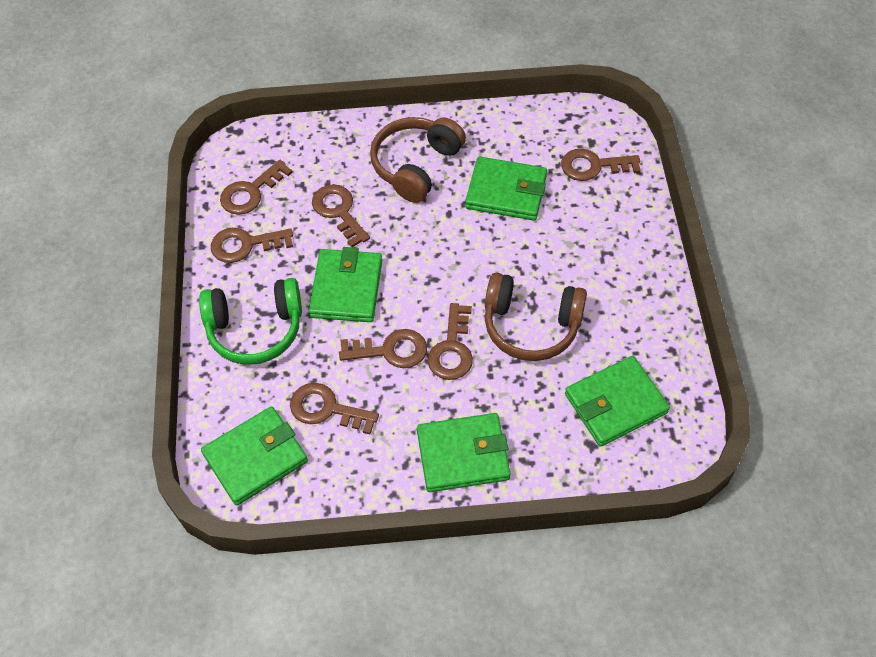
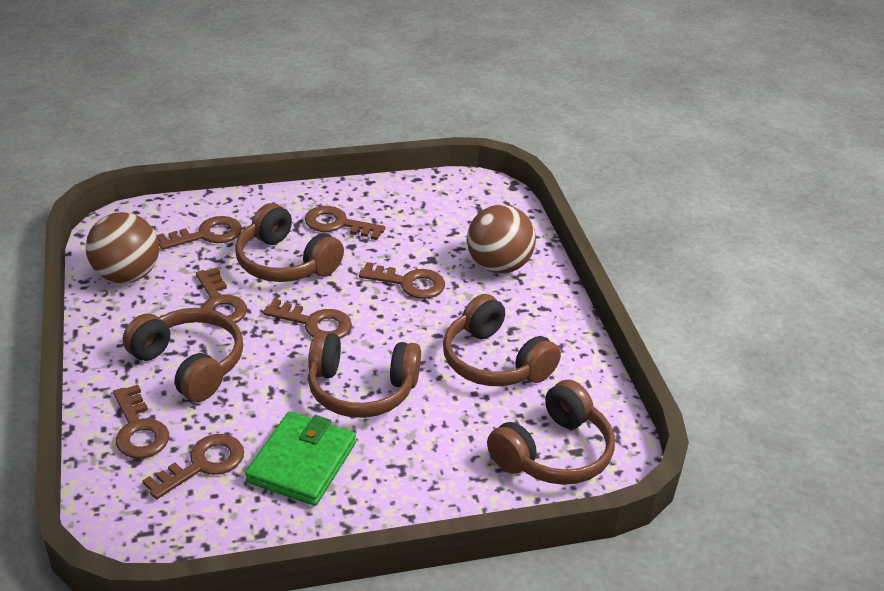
brown ball: 0 -> 2
brown headphones: 2 -> 5
green headphones: 1 -> 0
green wallet: 5 -> 1

